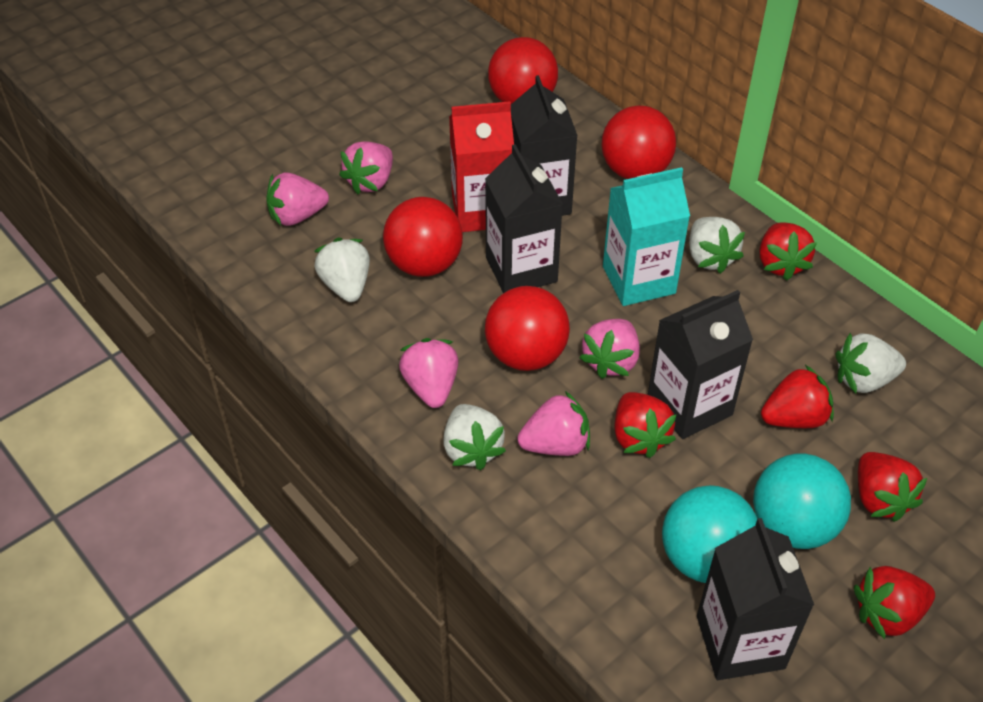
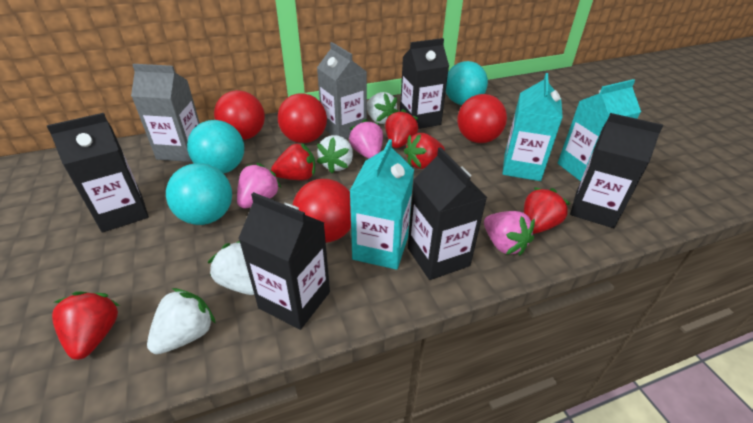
black carton: 4 -> 5
grey carton: 0 -> 2
pink strawberry: 5 -> 3
red carton: 1 -> 0
turquoise ball: 2 -> 3
turquoise carton: 1 -> 3

